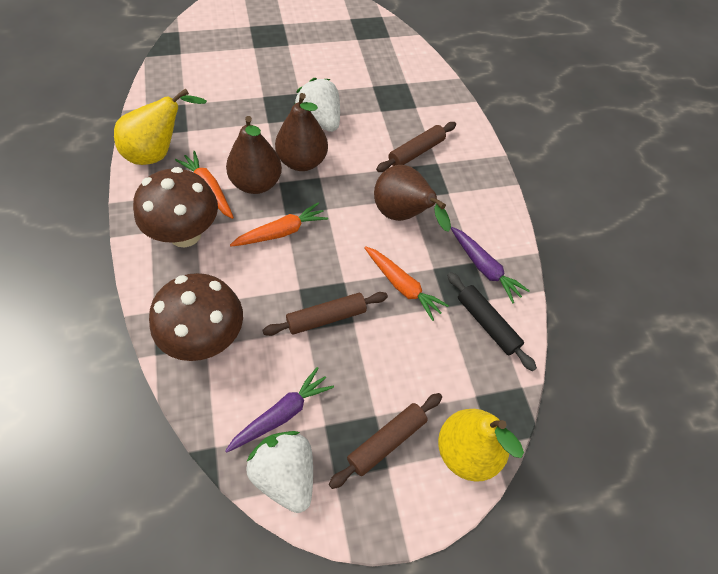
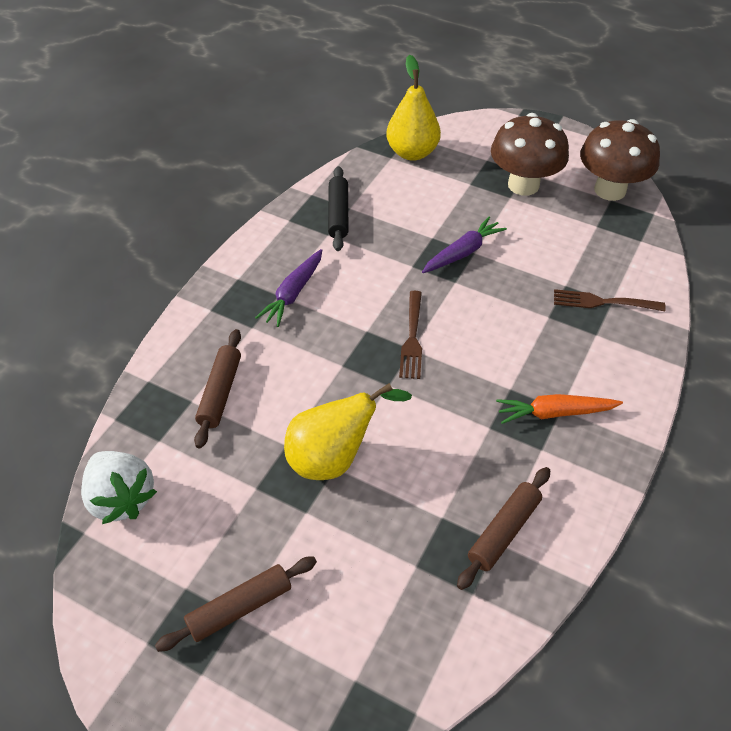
brown fork: 0 -> 2
brown pear: 3 -> 0
orange carrot: 3 -> 1
white strawberry: 2 -> 1

